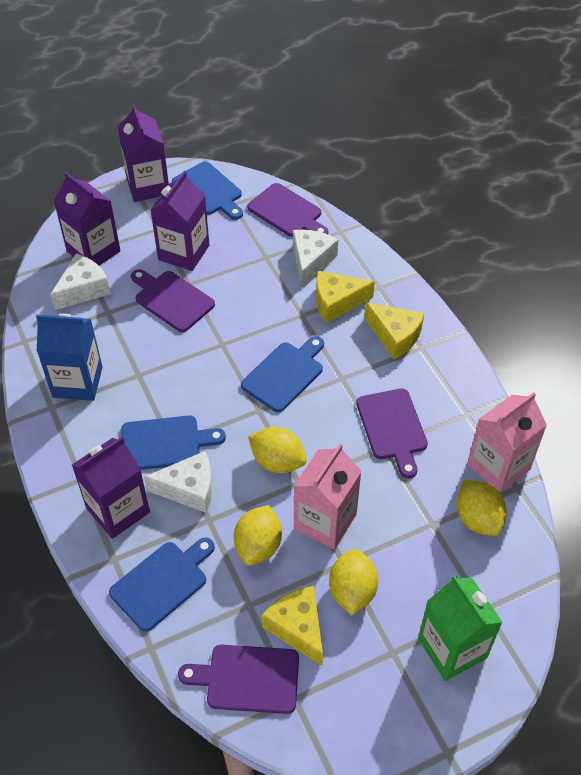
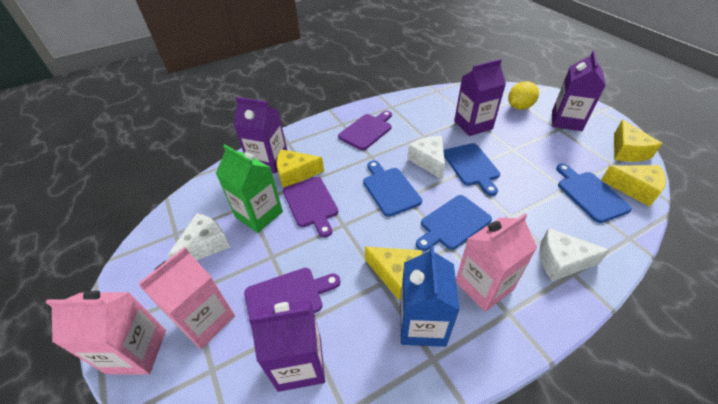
pink carton: 2 -> 3
purple cutting board: 4 -> 3
yellow cheese: 3 -> 4
yellow lemon: 4 -> 1

